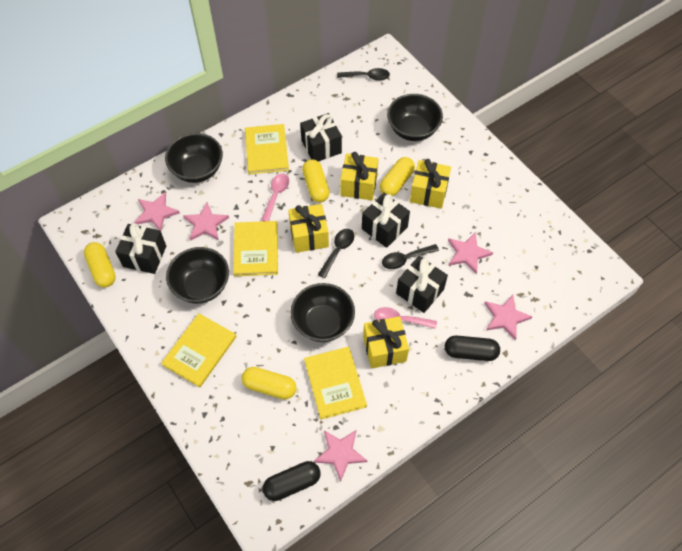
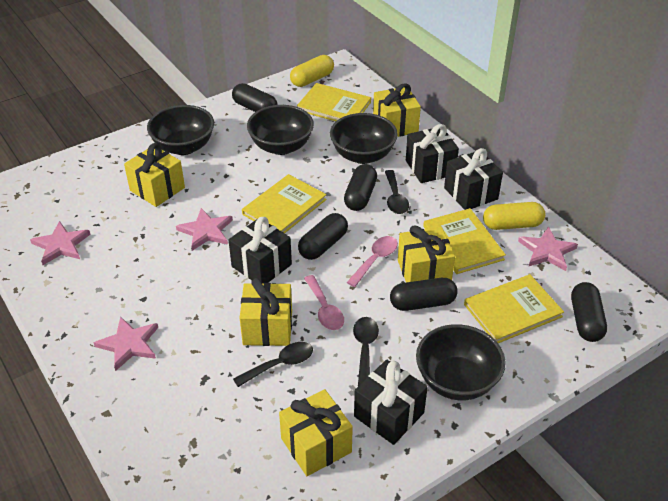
black capsule: 2 -> 5
pink star: 5 -> 4
yellow capsule: 4 -> 2
yellow gift: 4 -> 5

